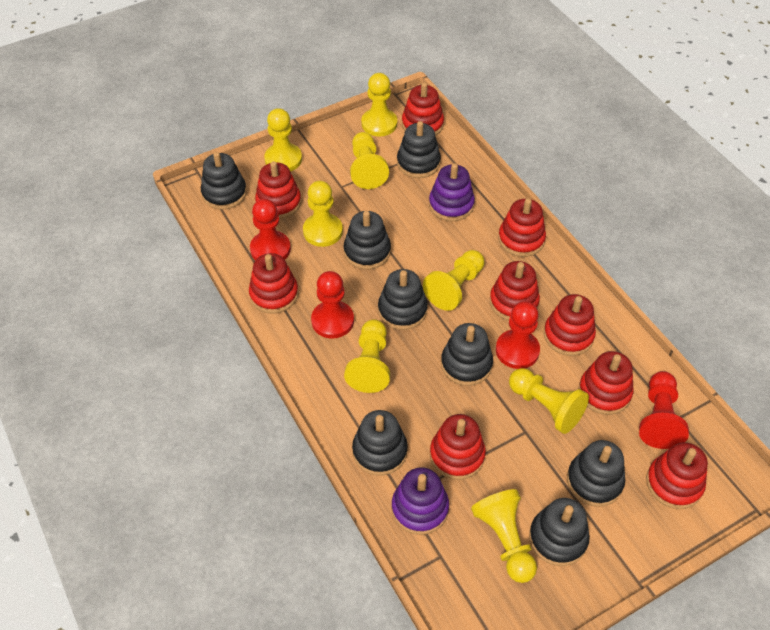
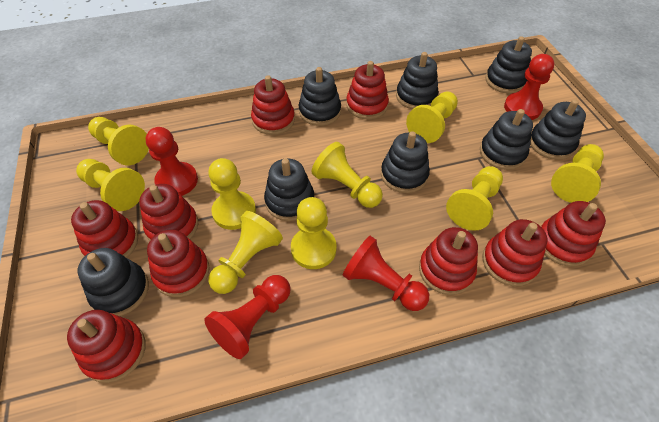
purple stacking toy: 2 -> 0
yellow pawn: 8 -> 9

